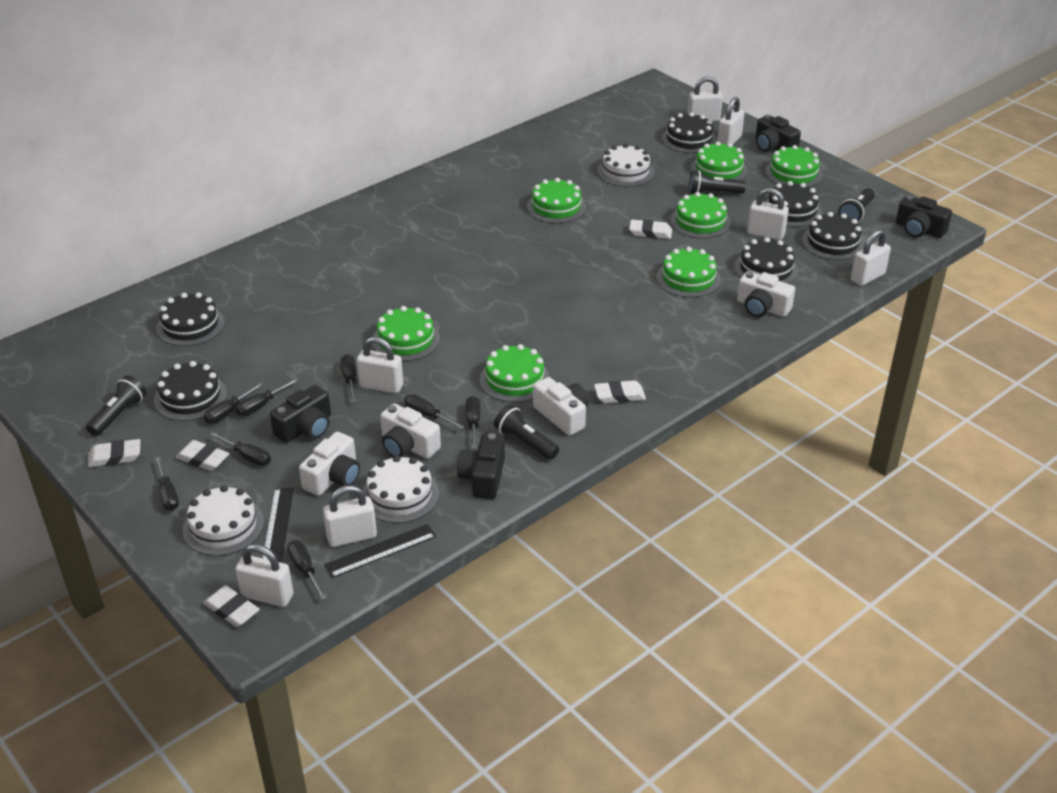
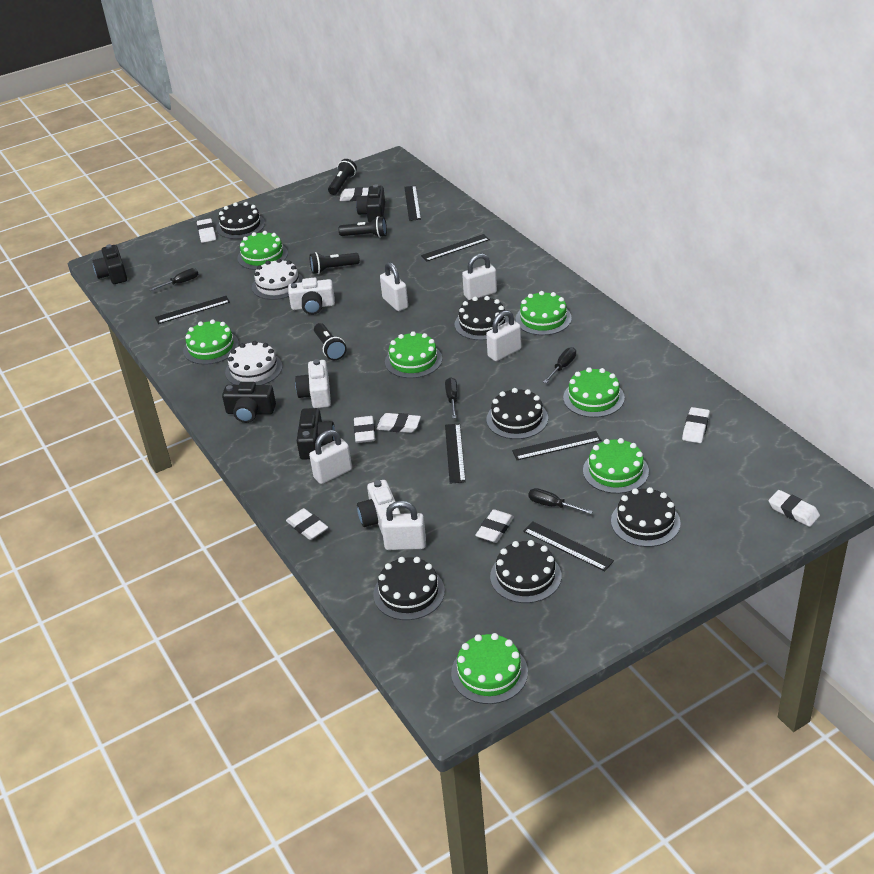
black ruler: 2 -> 6
black screwdriver: 8 -> 4
white cake: 3 -> 2
white camera: 4 -> 3
white eraser: 5 -> 8
white padlock: 7 -> 5

